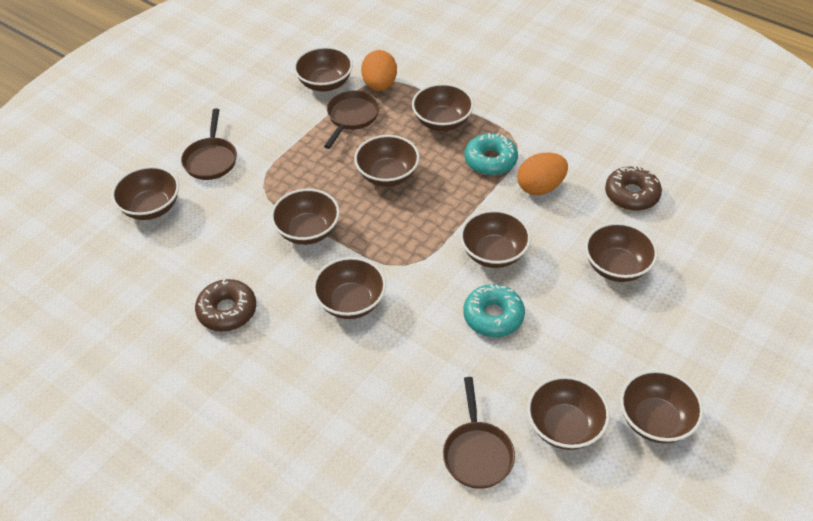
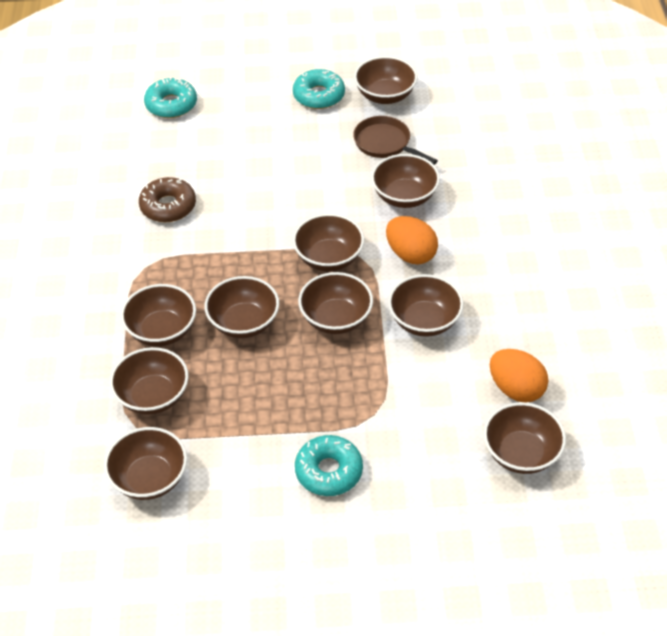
brown donut: 2 -> 1
brown pan: 3 -> 1
turquoise donut: 2 -> 3

